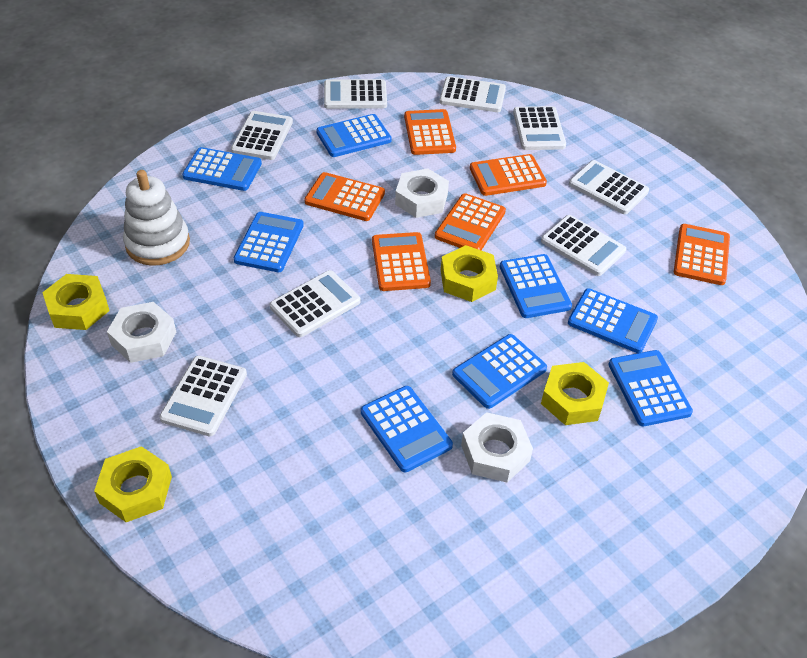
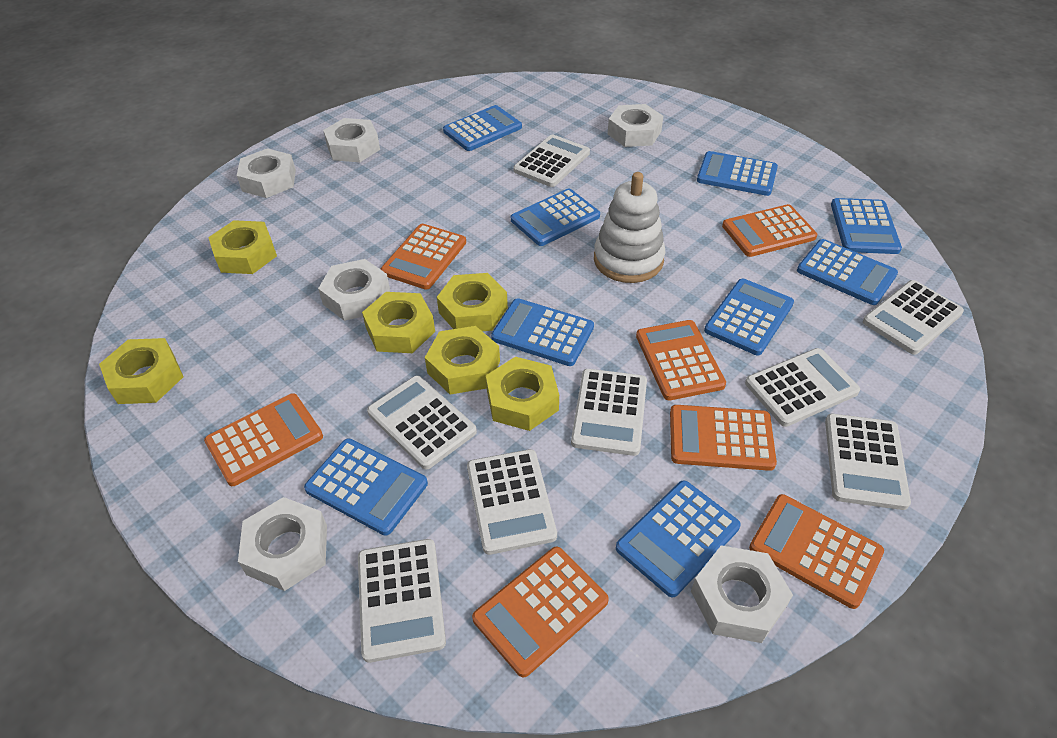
blue calculator: 8 -> 9
orange calculator: 6 -> 7
white nut: 3 -> 6
yellow nut: 4 -> 6

